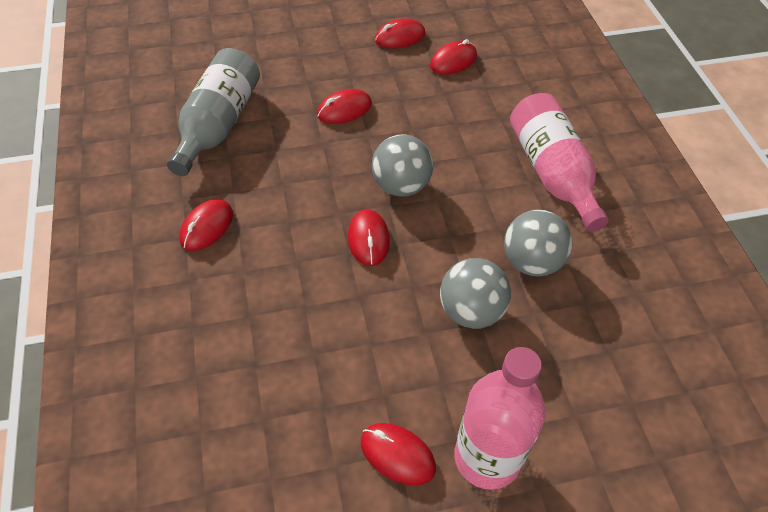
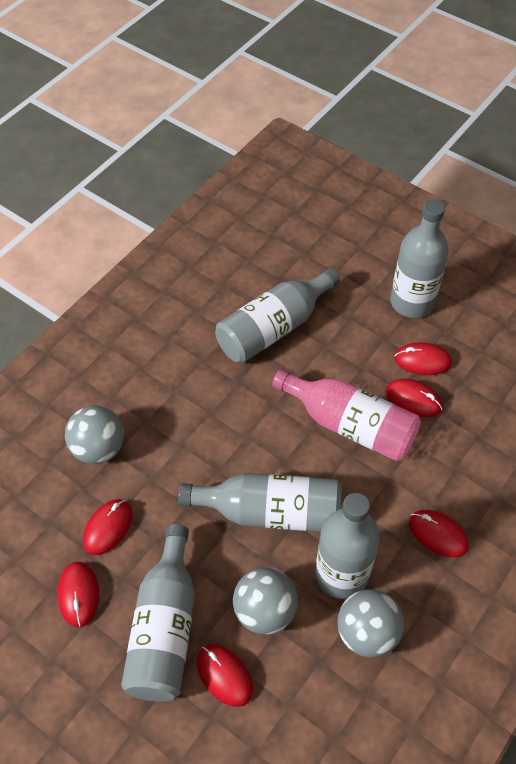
grey bottle: 1 -> 5
pink bottle: 2 -> 1

